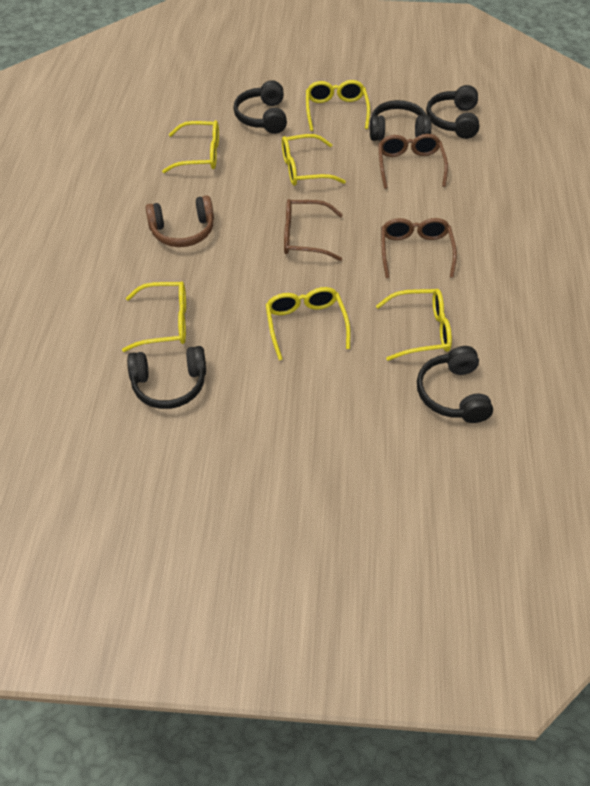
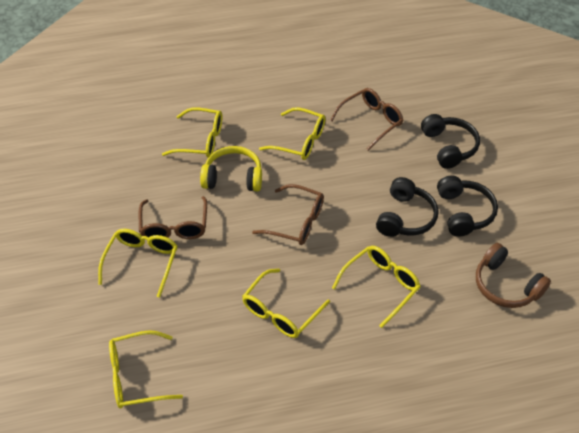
black headphones: 5 -> 3
yellow headphones: 0 -> 1

